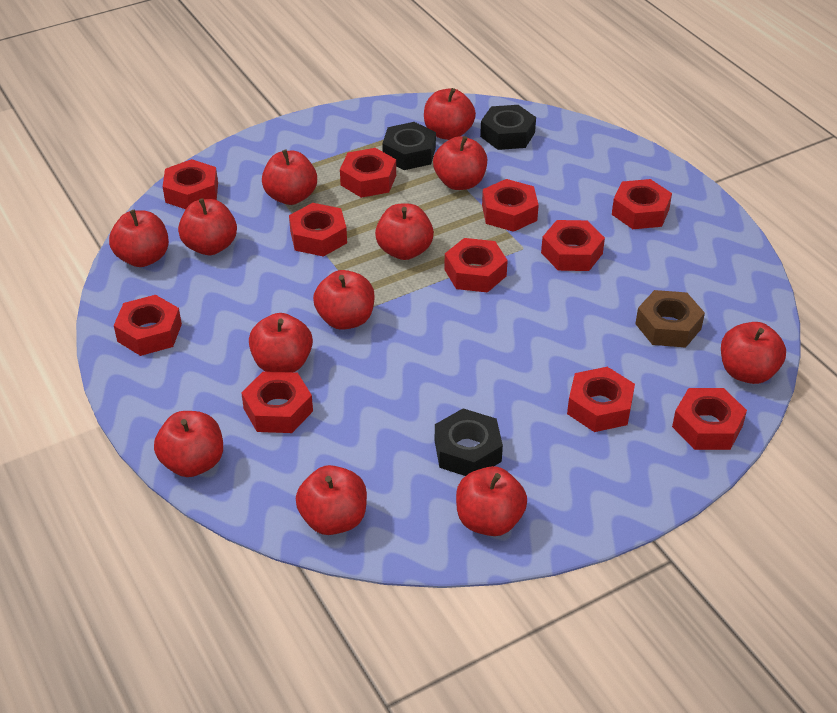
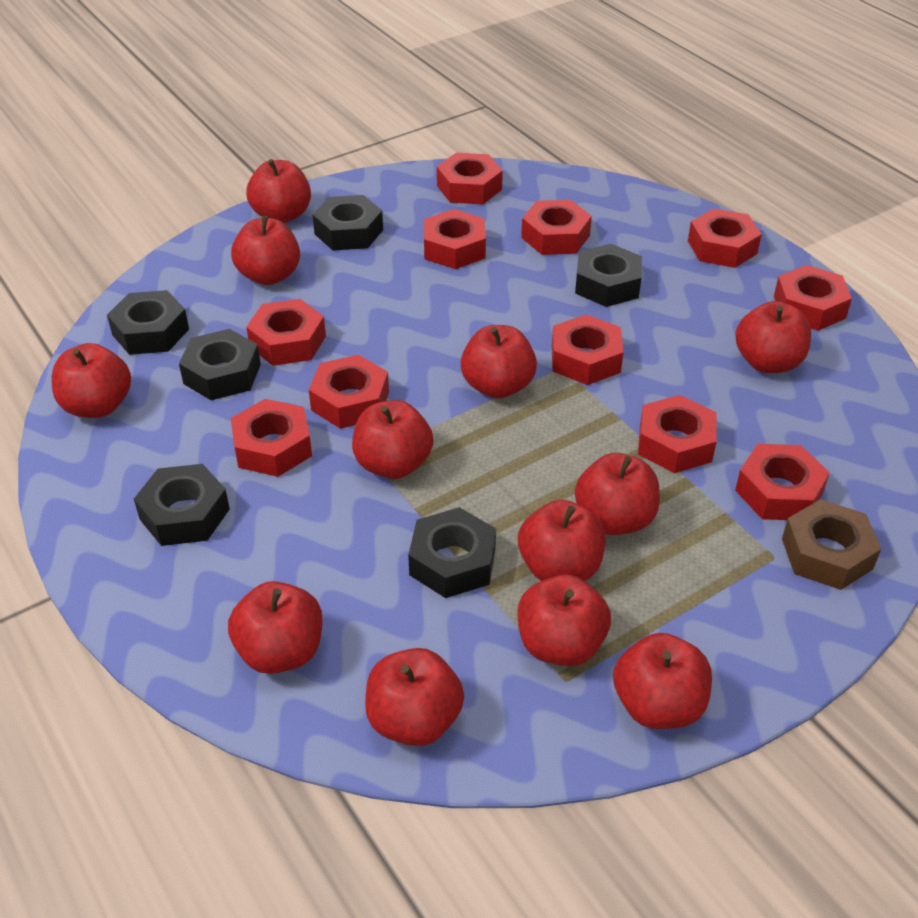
black nut: 3 -> 6

